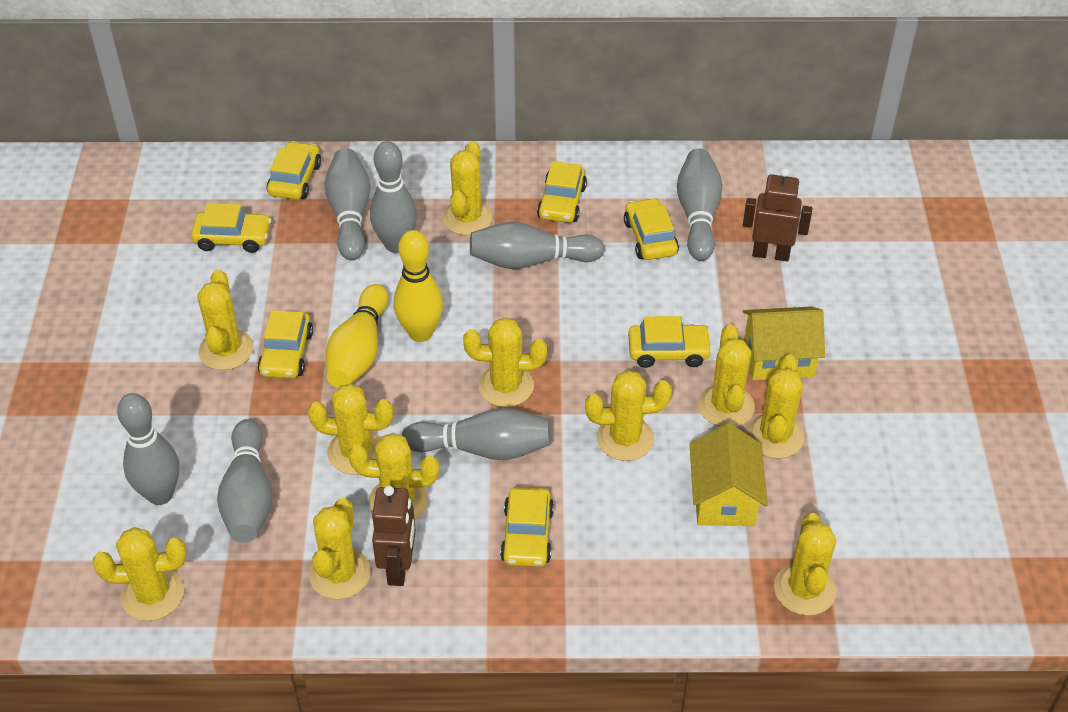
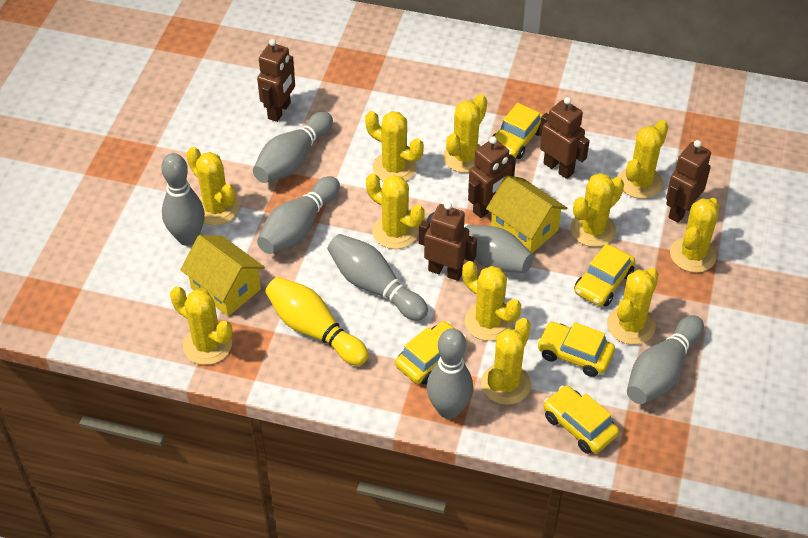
brown robot: 2 -> 5
yellow bowling pin: 2 -> 1
yellow car: 7 -> 5

